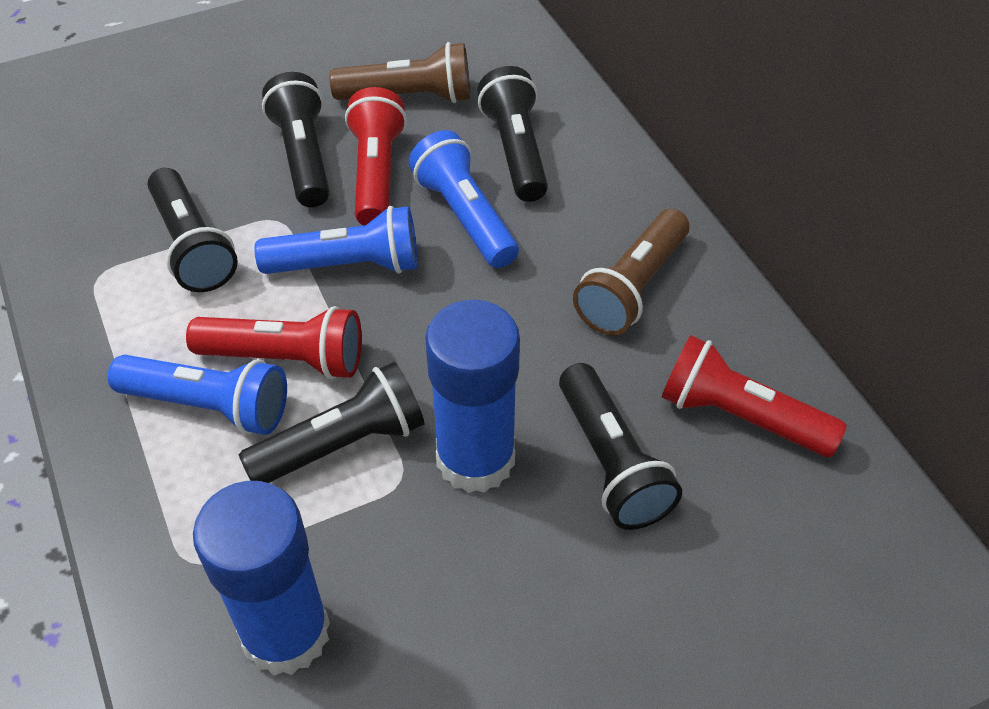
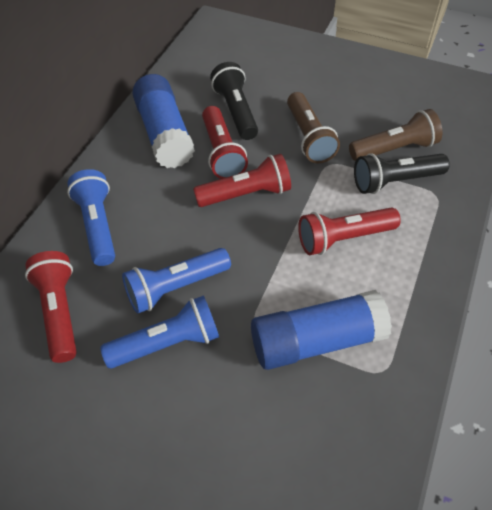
black flashlight: 5 -> 2
red flashlight: 3 -> 4

